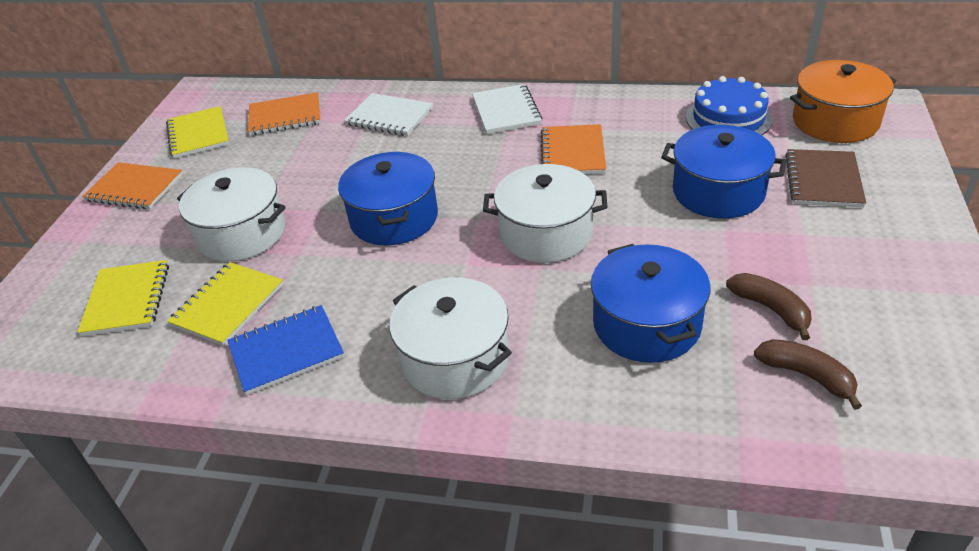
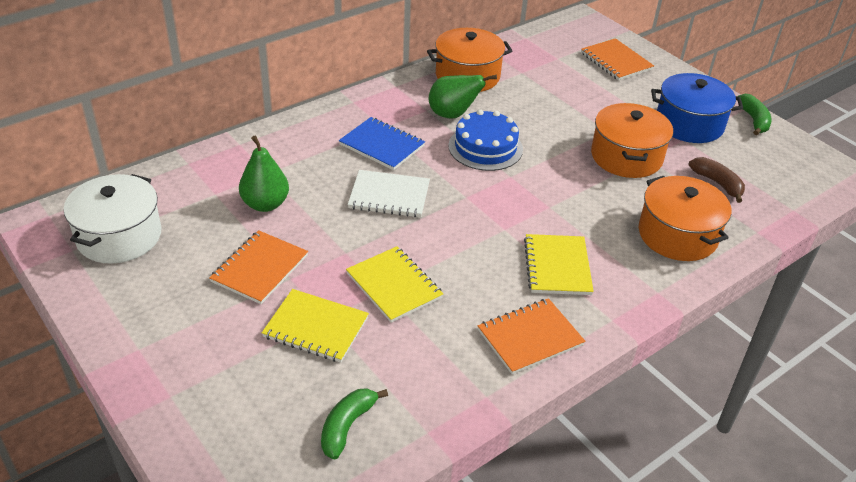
blue pot: 3 -> 1
brown banana: 2 -> 1
brown notebook: 1 -> 0
green banana: 0 -> 2
green pear: 0 -> 2
orange pot: 1 -> 3
white notebook: 2 -> 1
white pot: 3 -> 1

